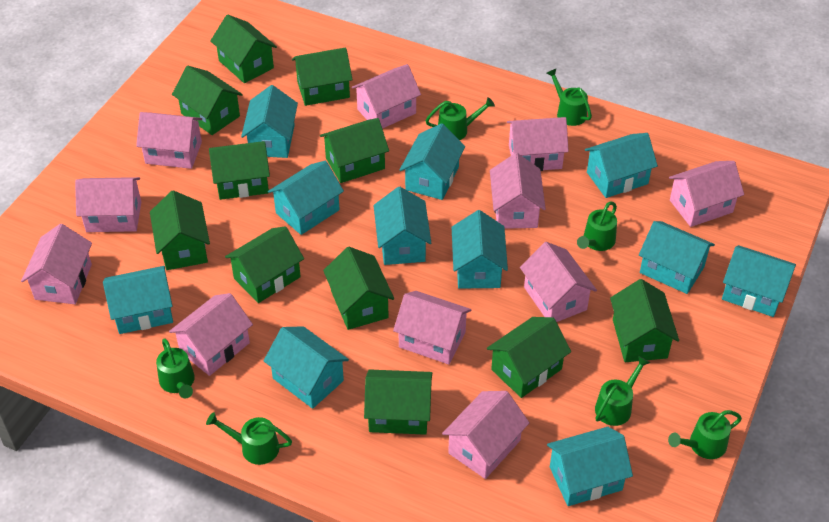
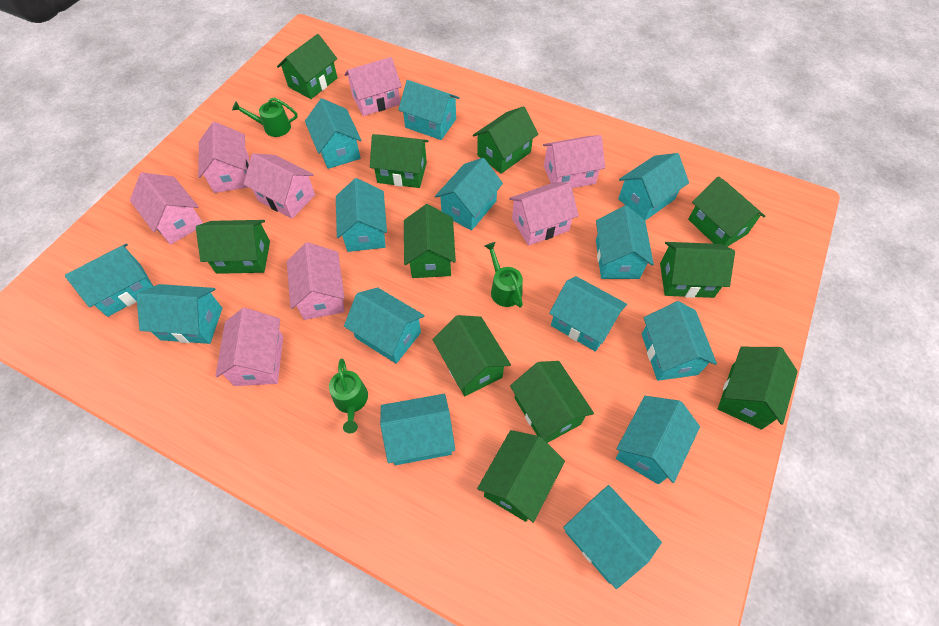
green watering can: 7 -> 3
pink house: 11 -> 8
turquoise house: 11 -> 14

